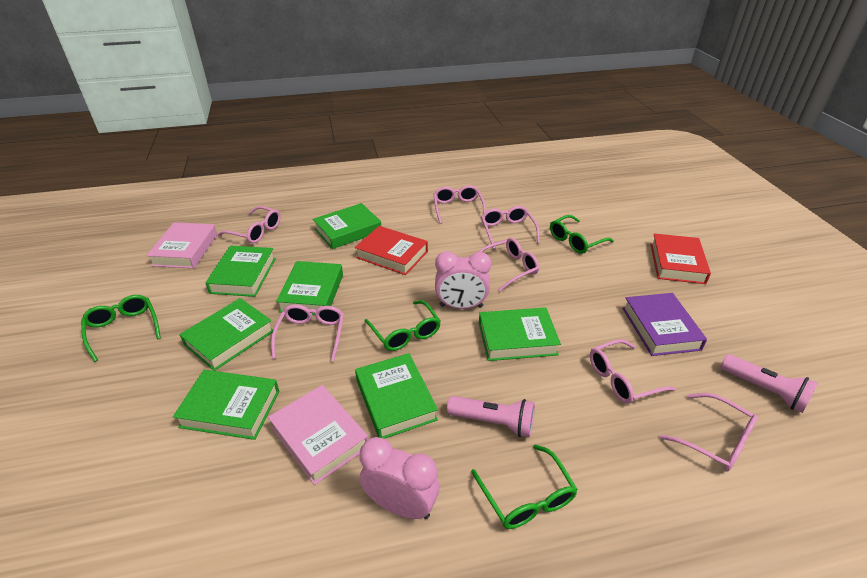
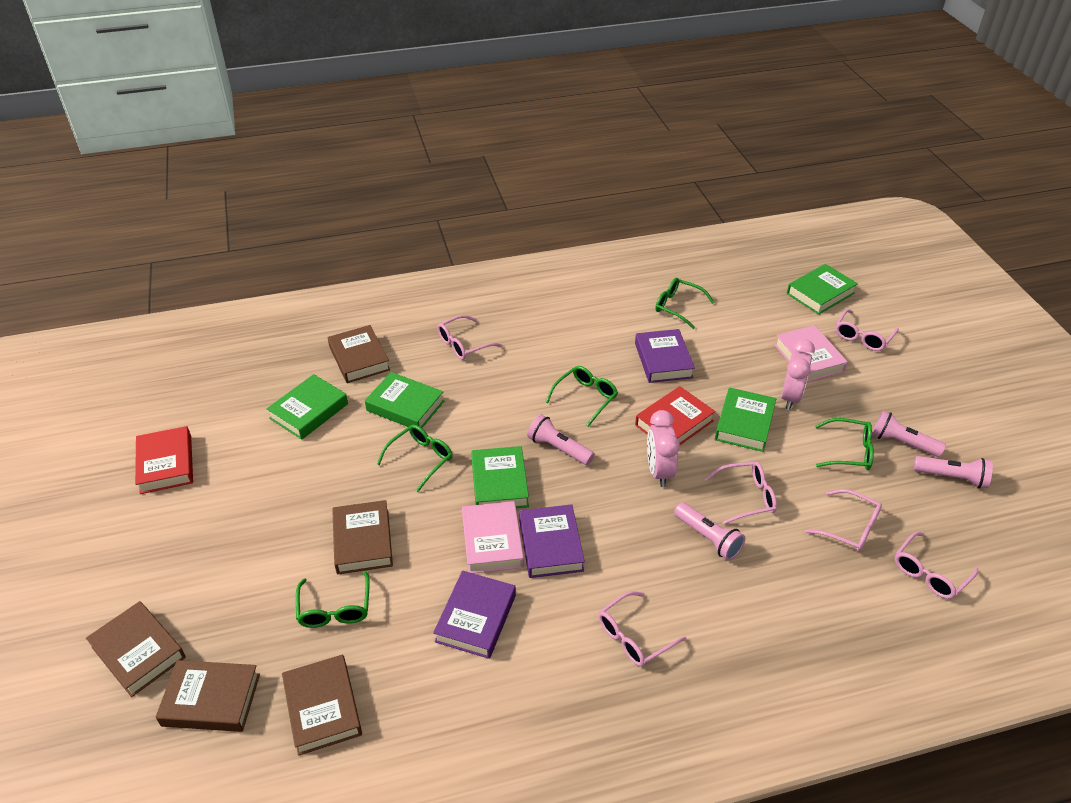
brown book: 0 -> 5
green book: 7 -> 5
green glasses: 4 -> 5
pink flashlight: 2 -> 4
pink glasses: 7 -> 6
purple book: 1 -> 3

